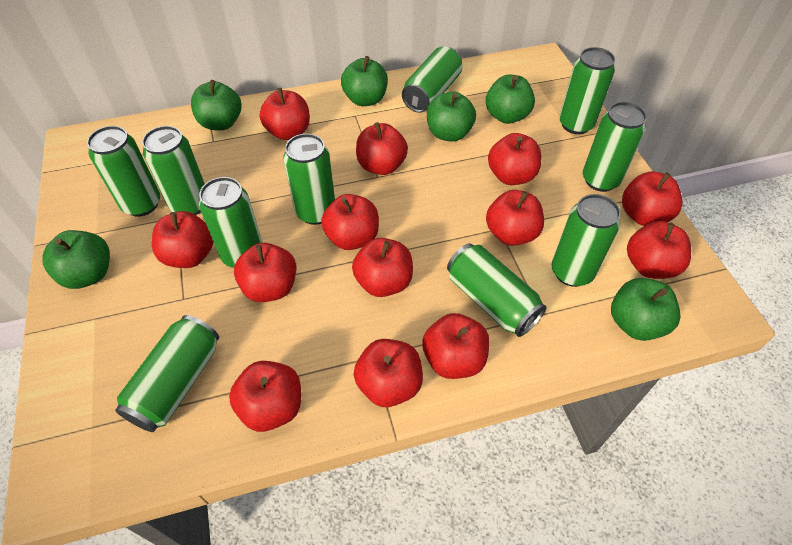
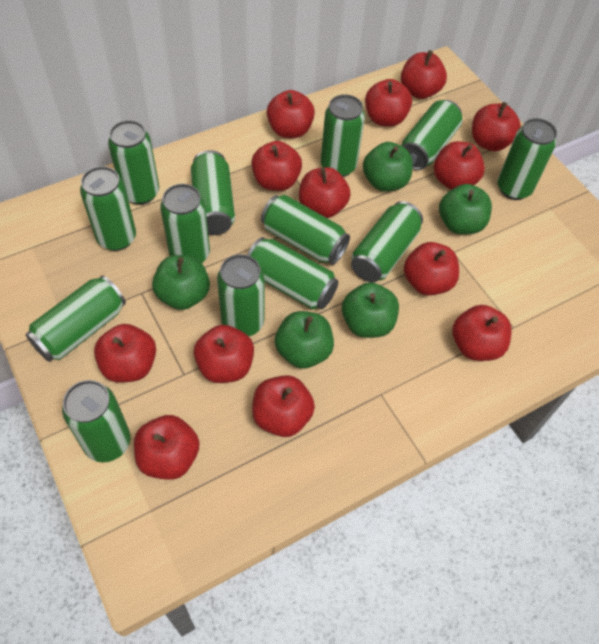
green apple: 6 -> 5
green can: 10 -> 13

